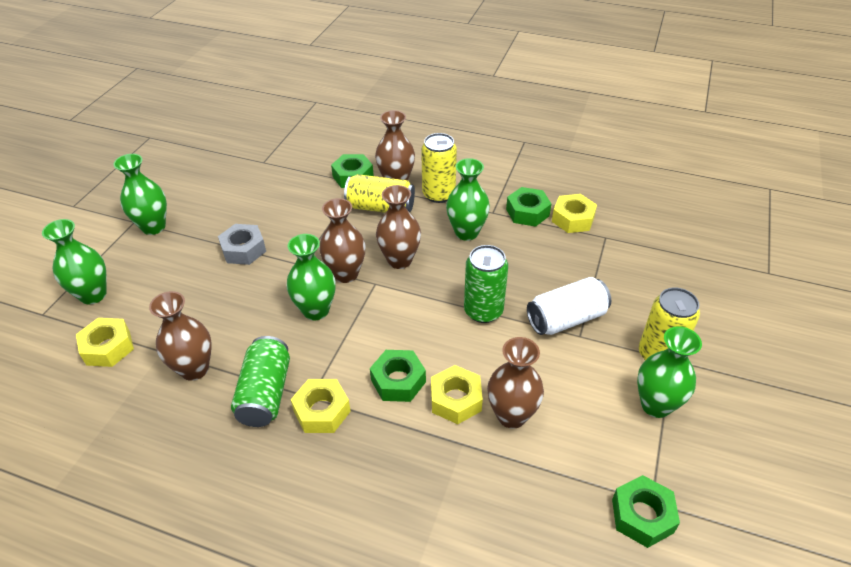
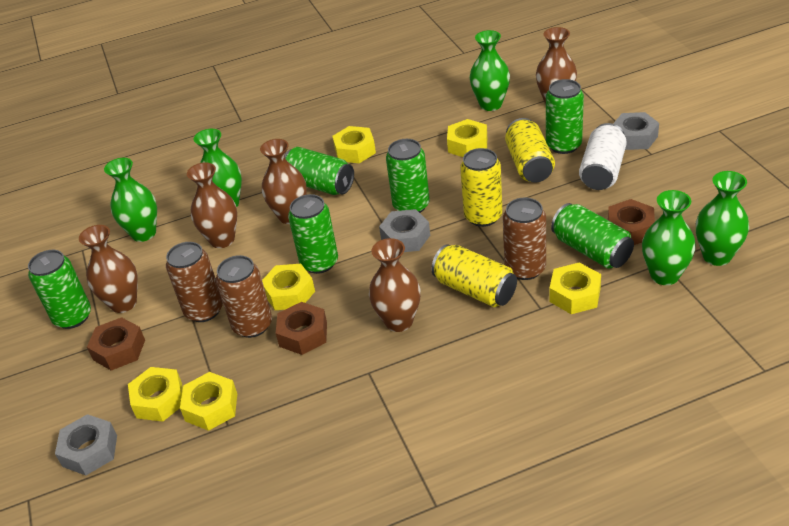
brown can: 0 -> 3
brown nut: 0 -> 3
green can: 2 -> 6
green nut: 4 -> 0
grey nut: 1 -> 3
yellow nut: 4 -> 6

